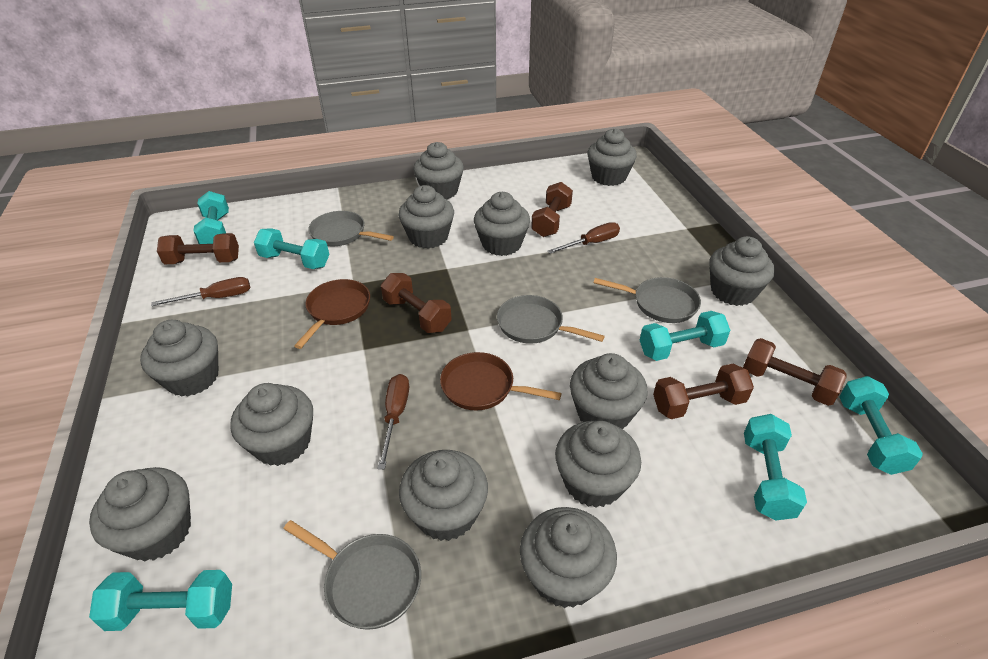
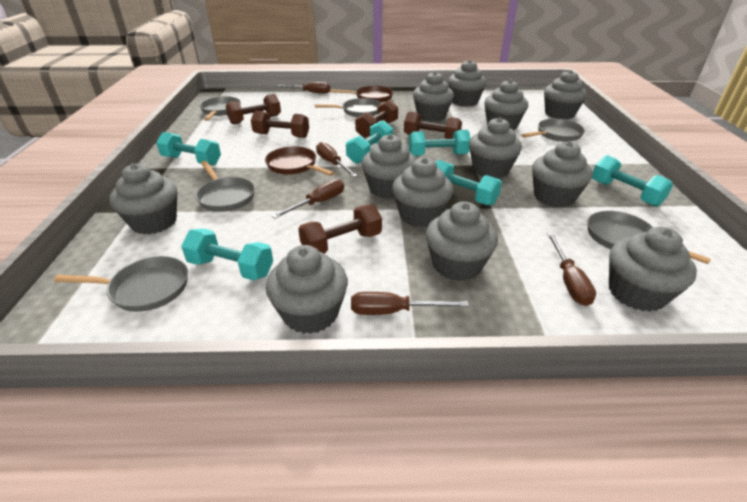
brown screwdriver: 3 -> 5
grey pan: 4 -> 6

